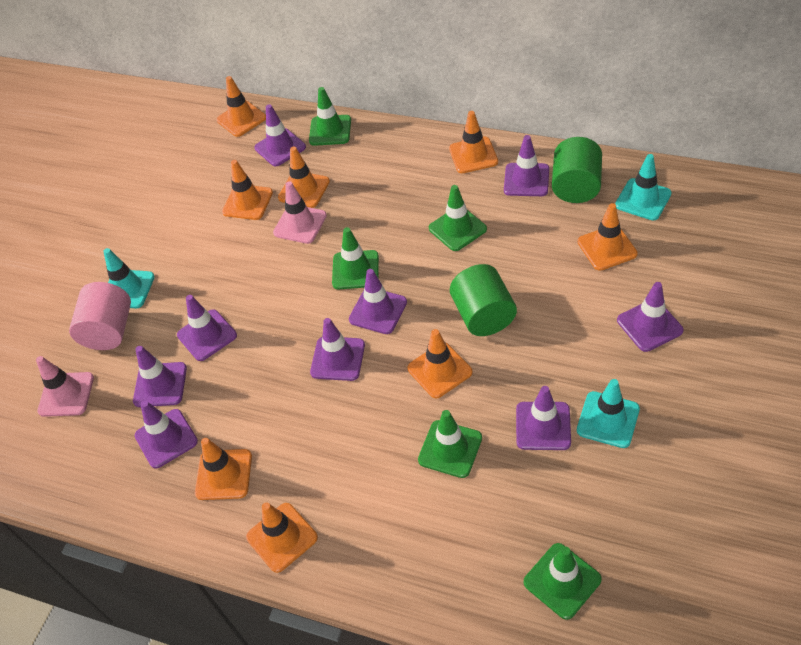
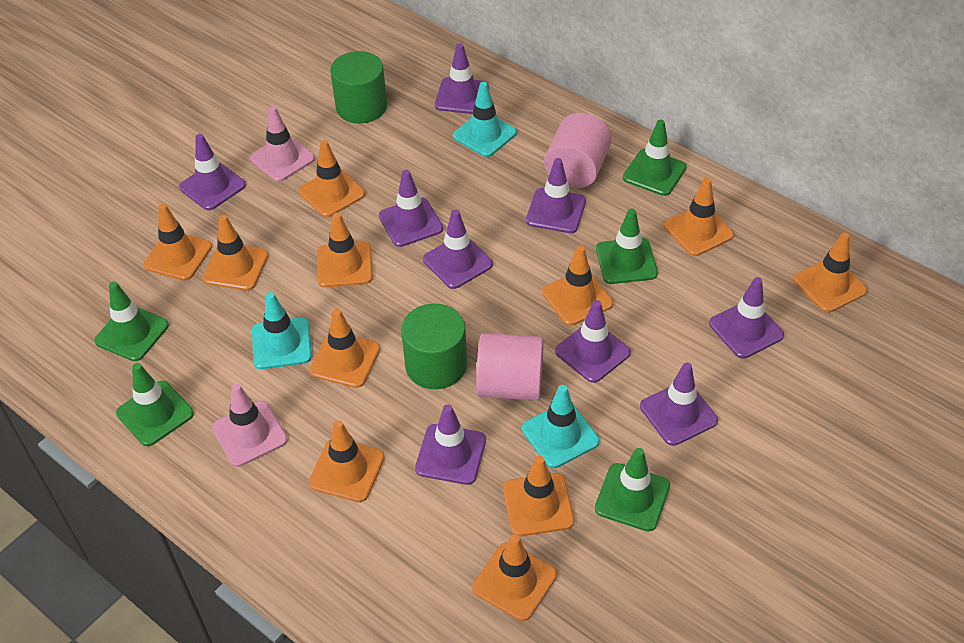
orange traffic cone: 8 -> 11
pink cylinder: 1 -> 2

